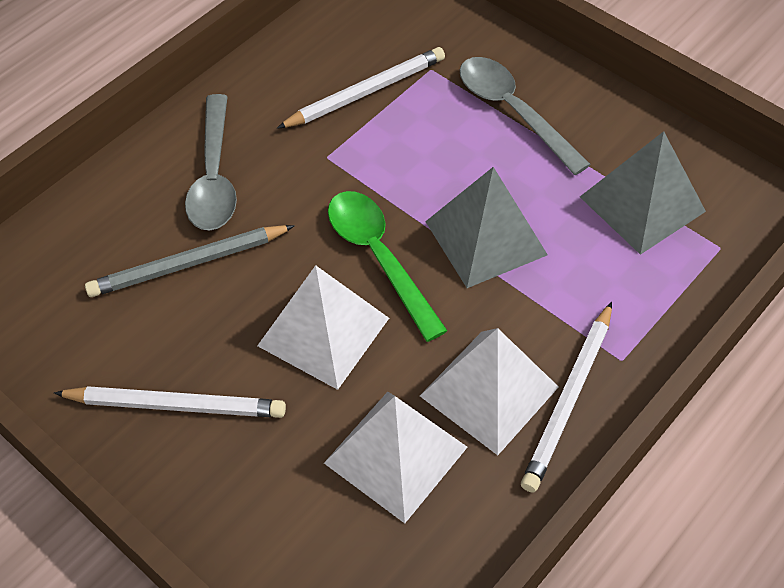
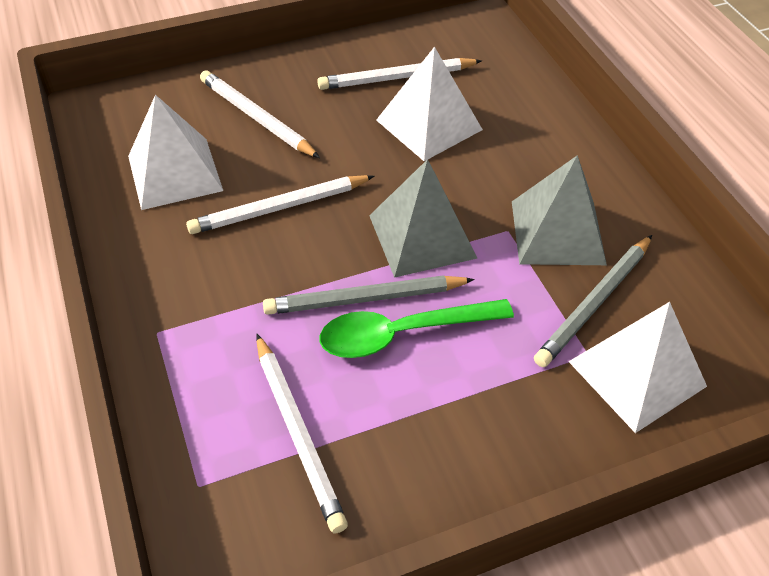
grey pencil: 1 -> 2
grey spoon: 2 -> 0
white pencil: 3 -> 4

